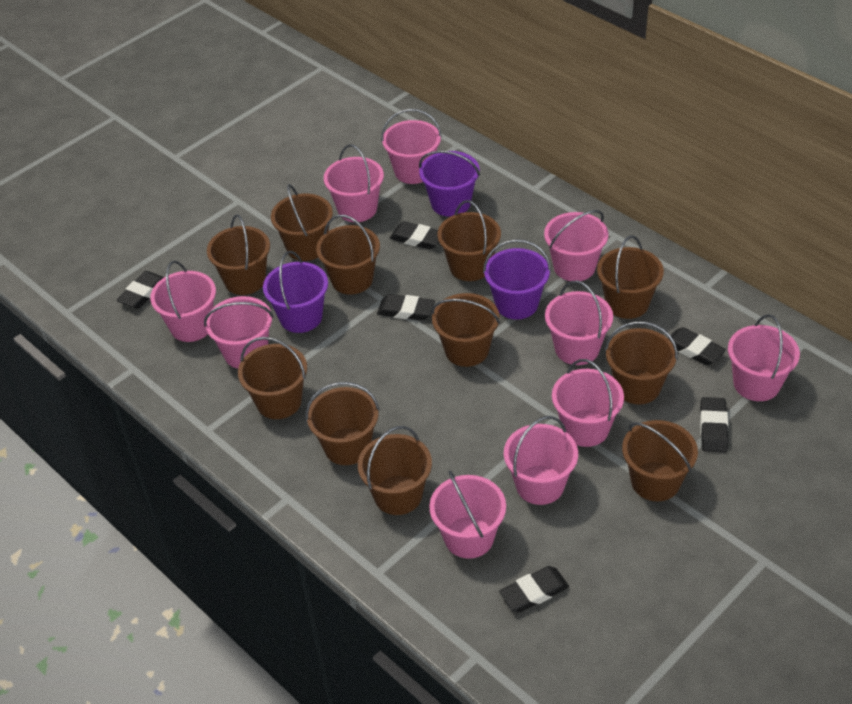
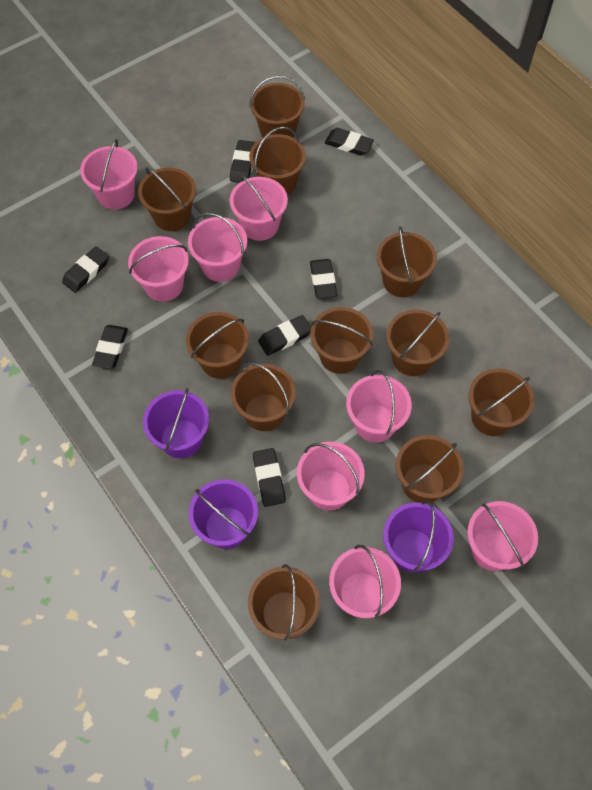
black eraser: 6 -> 7
pink bucket: 10 -> 8

